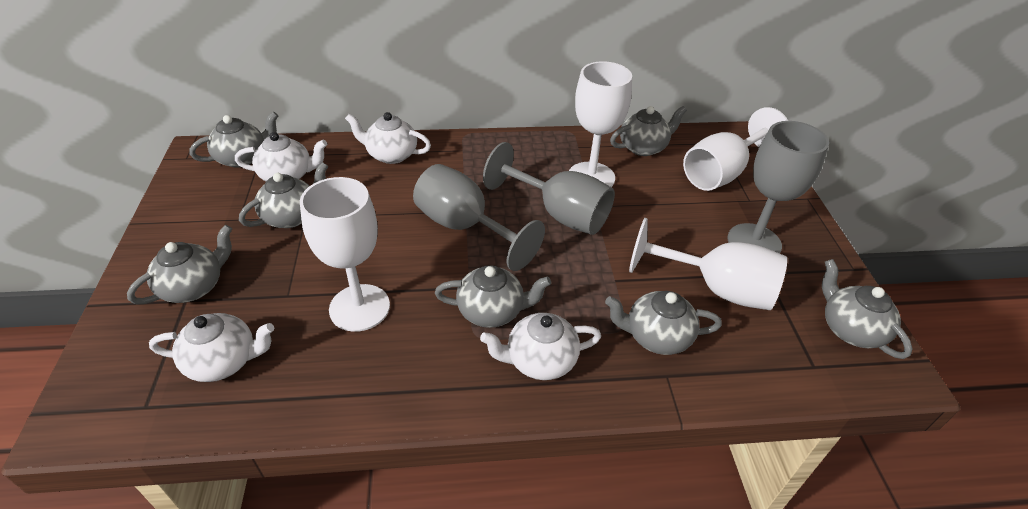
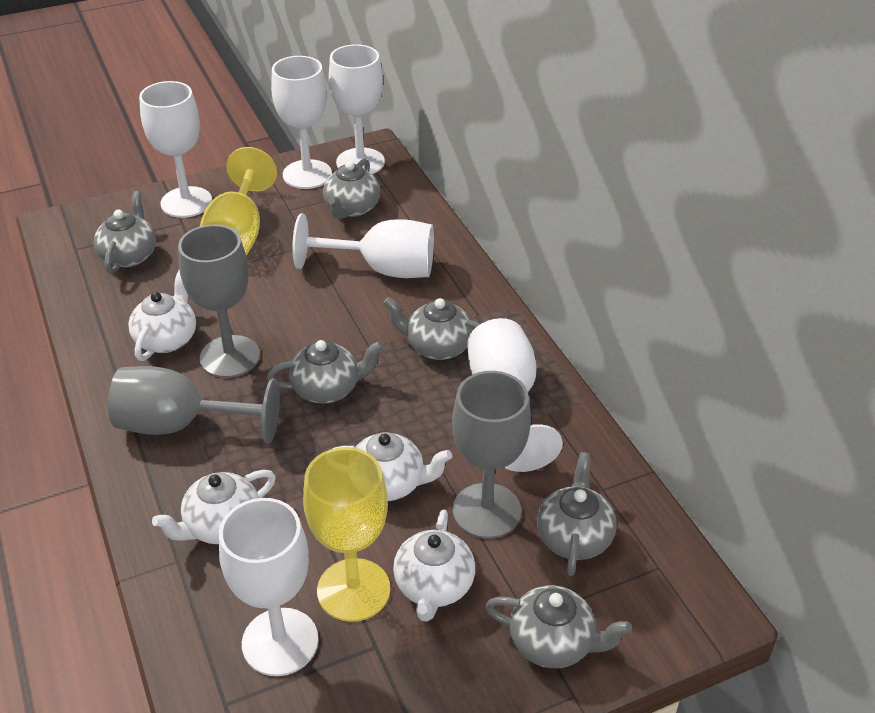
grey teapot: 7 -> 6
white goblet: 4 -> 6
yellow goblet: 0 -> 2

